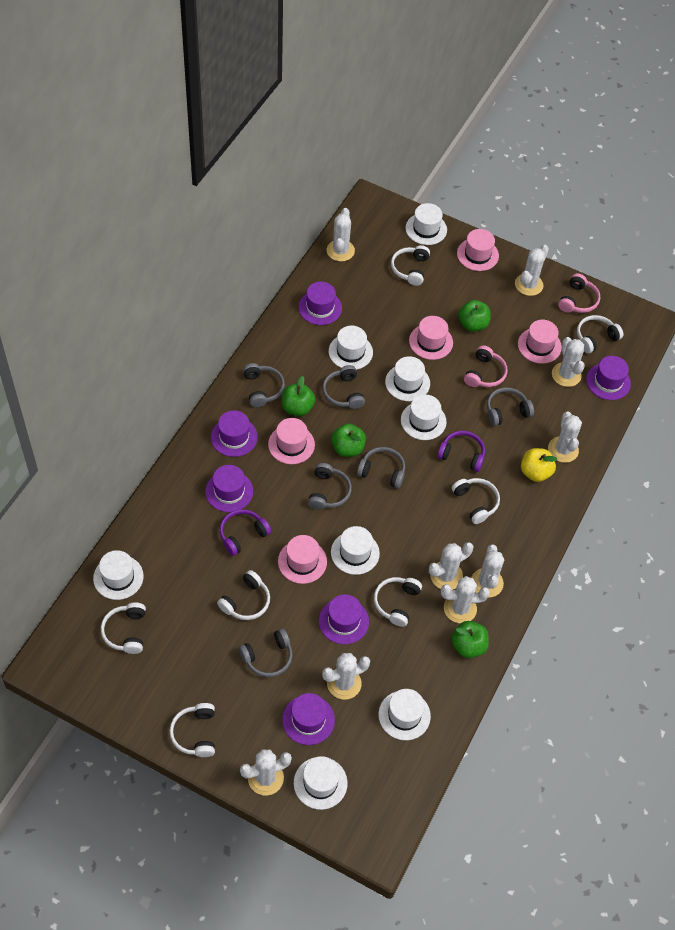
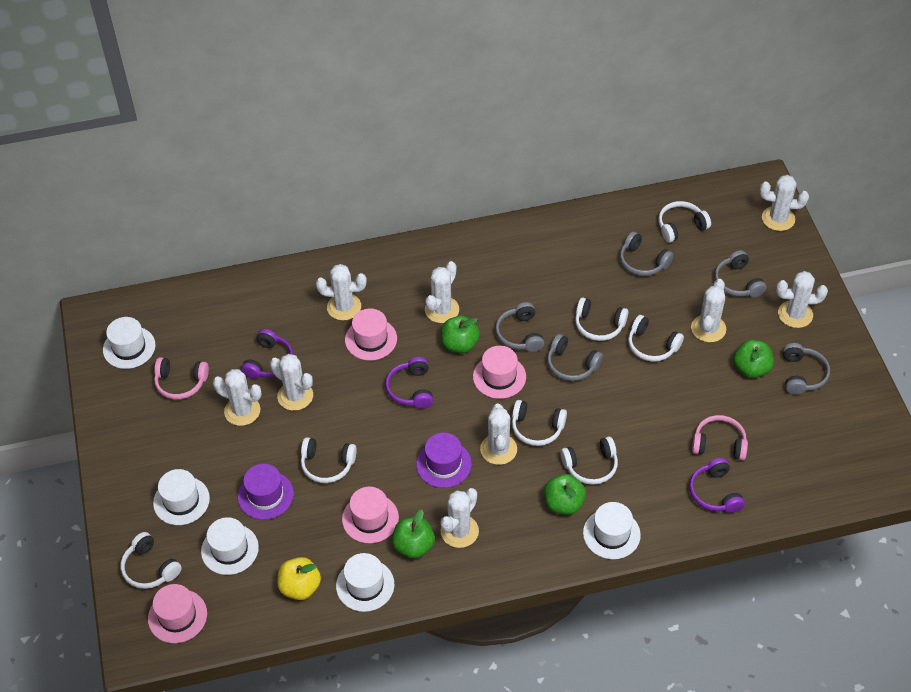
grey headphones: 6 -> 5
pink hat: 5 -> 4
purple hat: 6 -> 2
purple headphones: 2 -> 3
white hat: 8 -> 5

